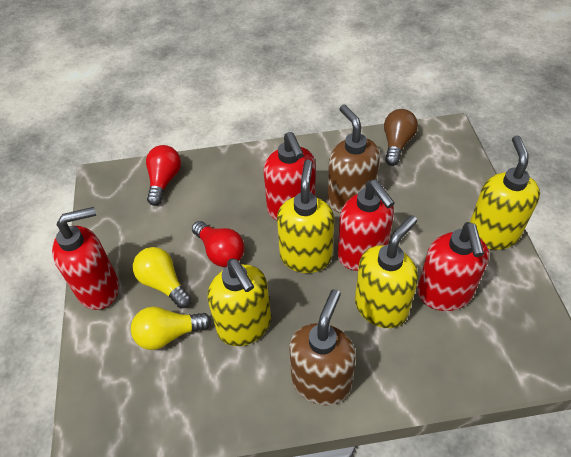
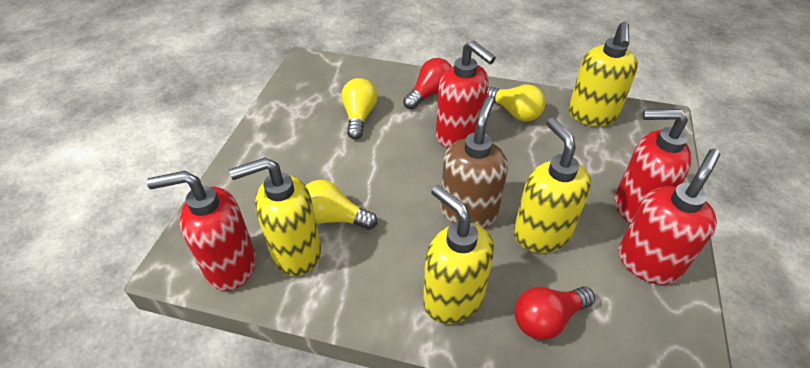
brown light bulb: 1 -> 0
brown soap dispenser: 2 -> 1
yellow light bulb: 2 -> 3

